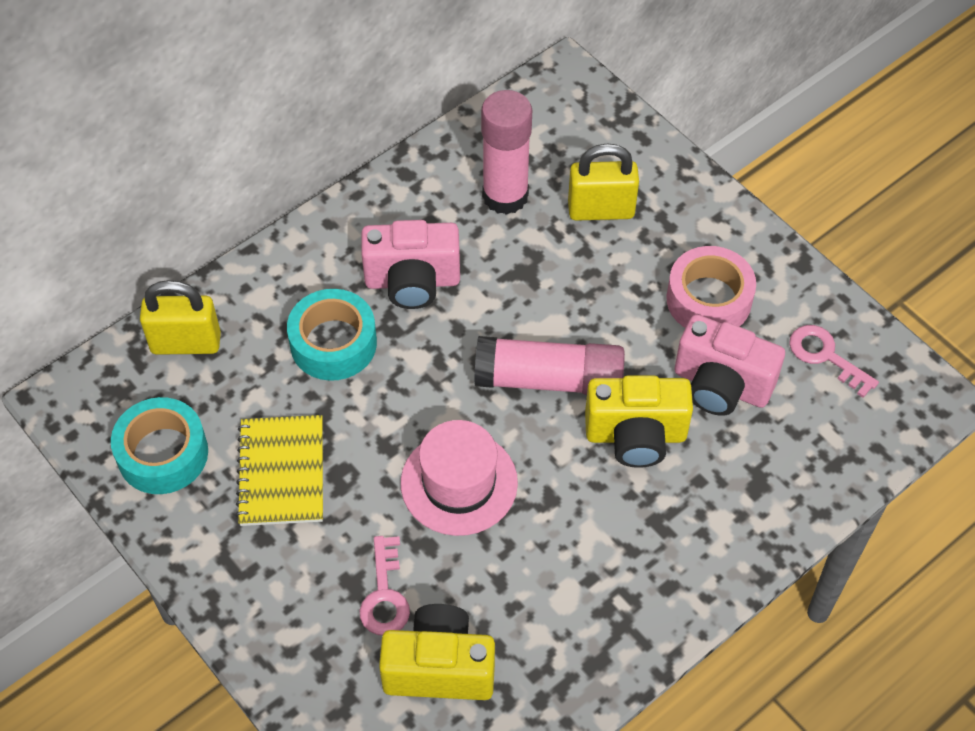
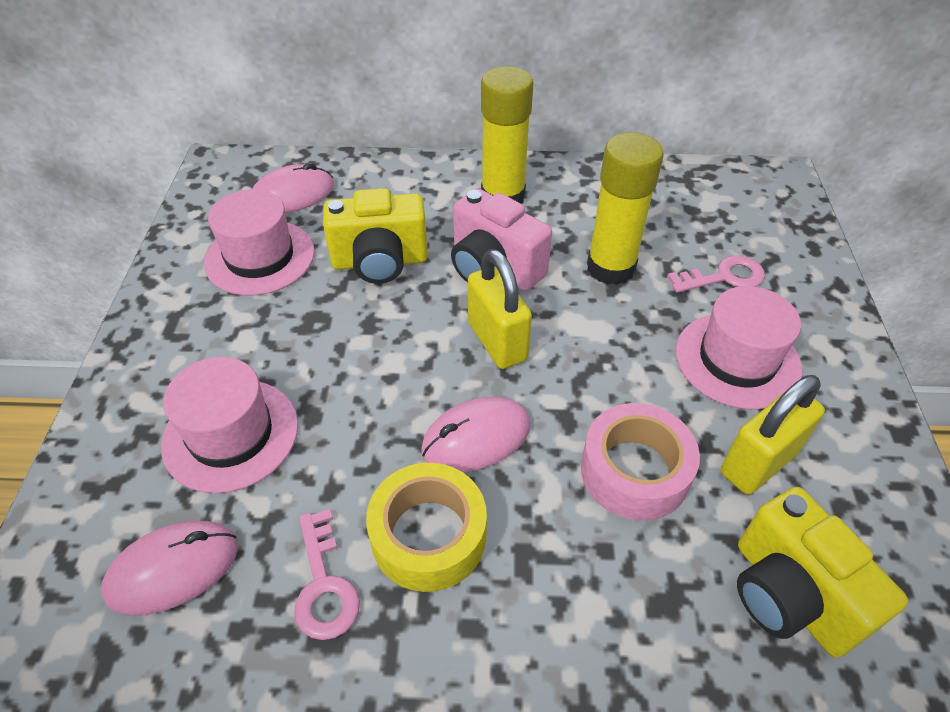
pink camera: 2 -> 1
pink glue stick: 2 -> 0
pink hat: 1 -> 3
pink mouse: 0 -> 3
turquoise tape: 2 -> 0
yellow glue stick: 0 -> 2
yellow notebook: 1 -> 0
yellow tape: 0 -> 1

